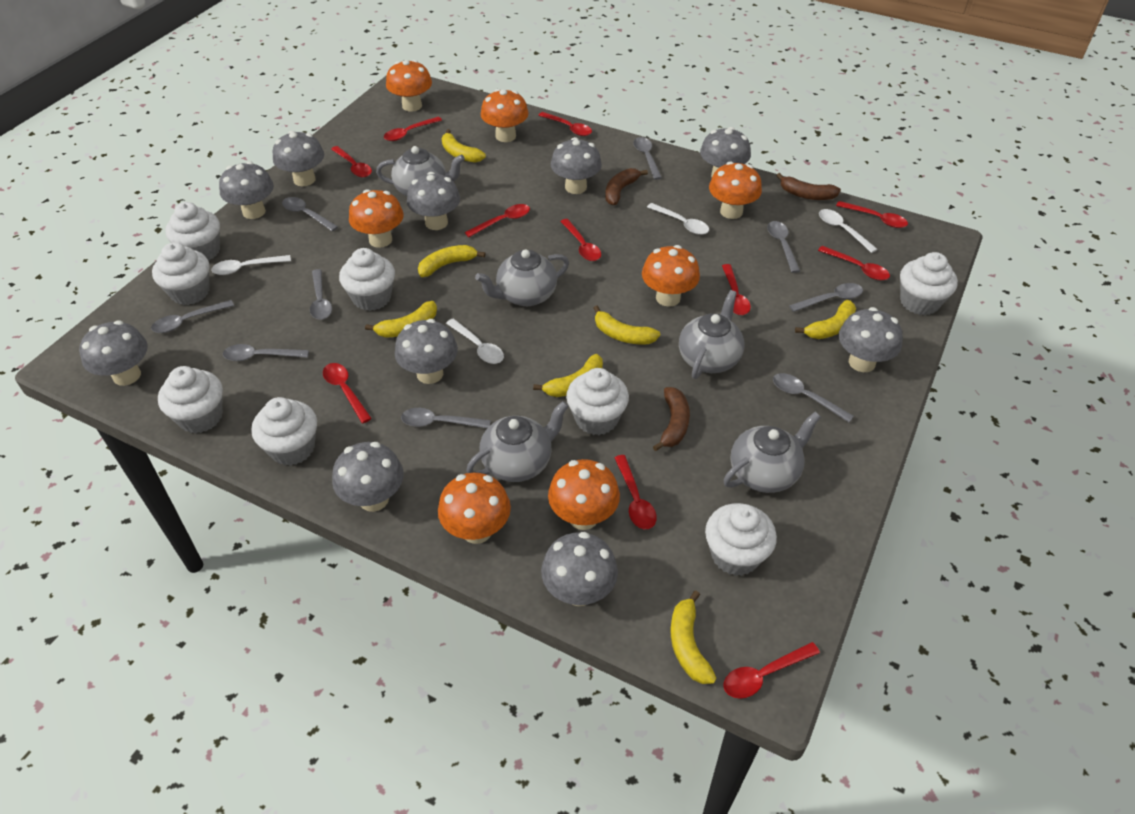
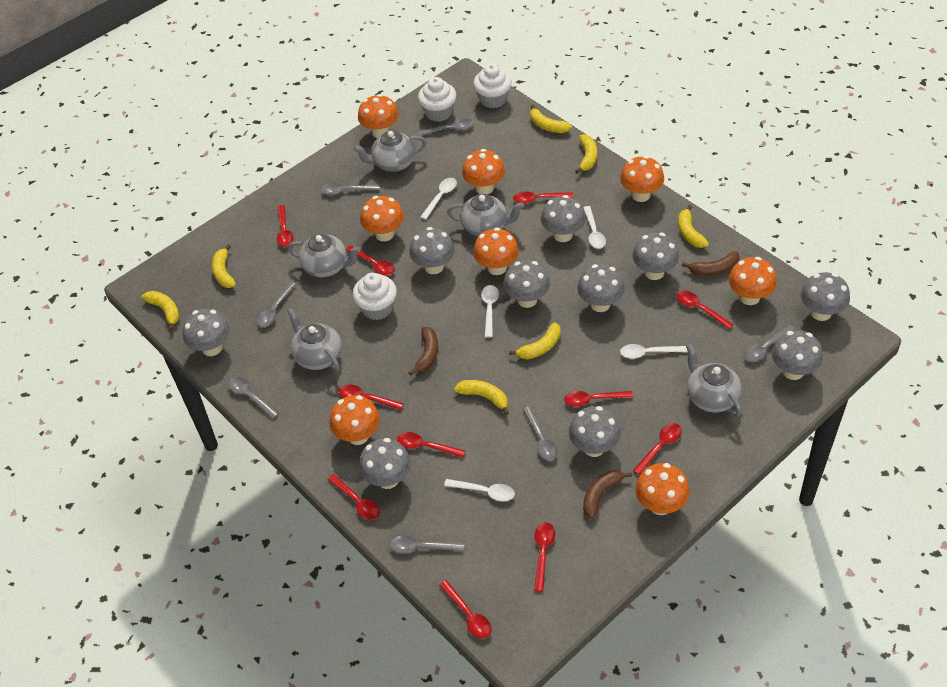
grey spoon: 9 -> 7
orange mushroom: 7 -> 8
white cupcake: 8 -> 3
white spoon: 4 -> 5

